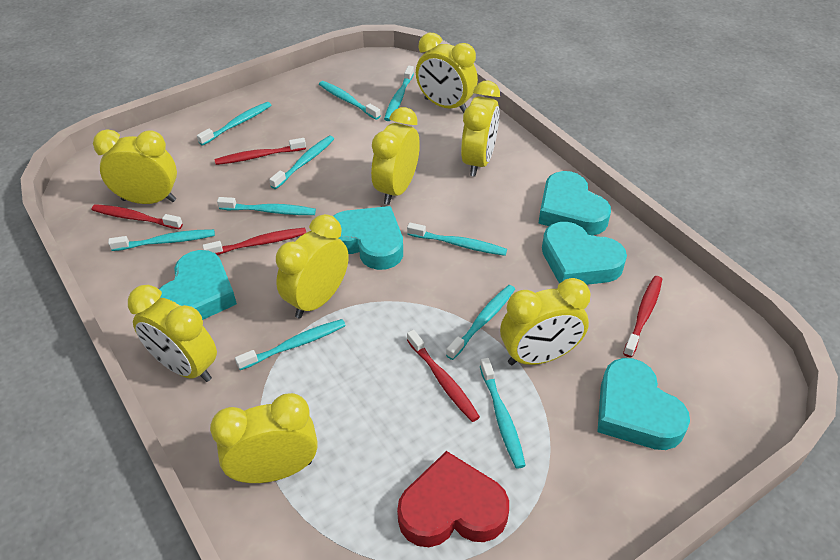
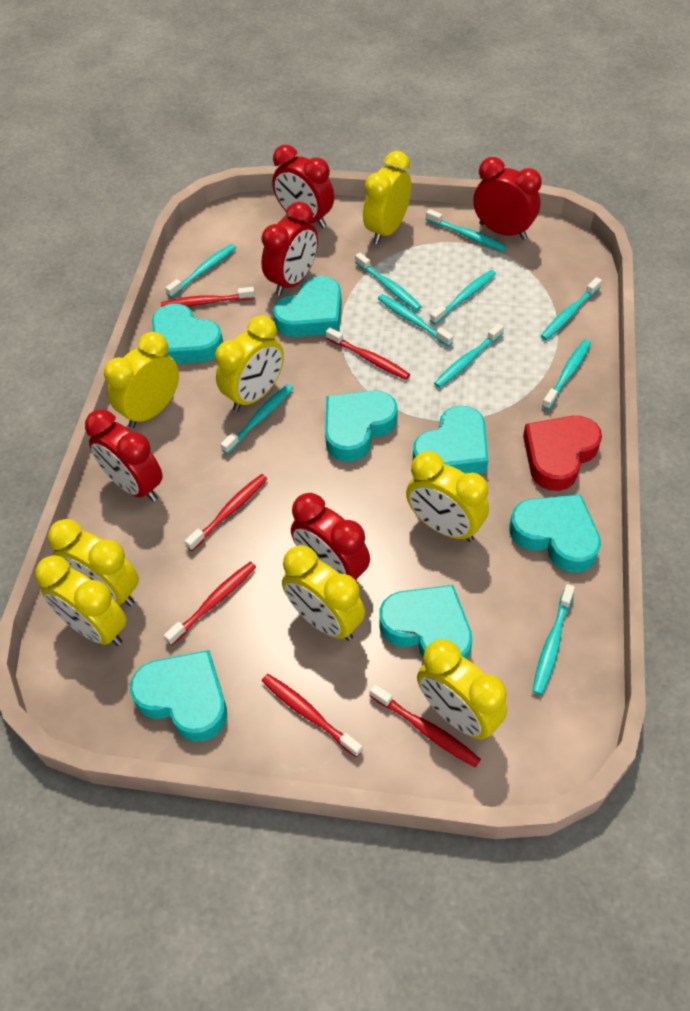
red clock: 0 -> 5
red toothbrush: 5 -> 6
turquoise heart: 5 -> 7

